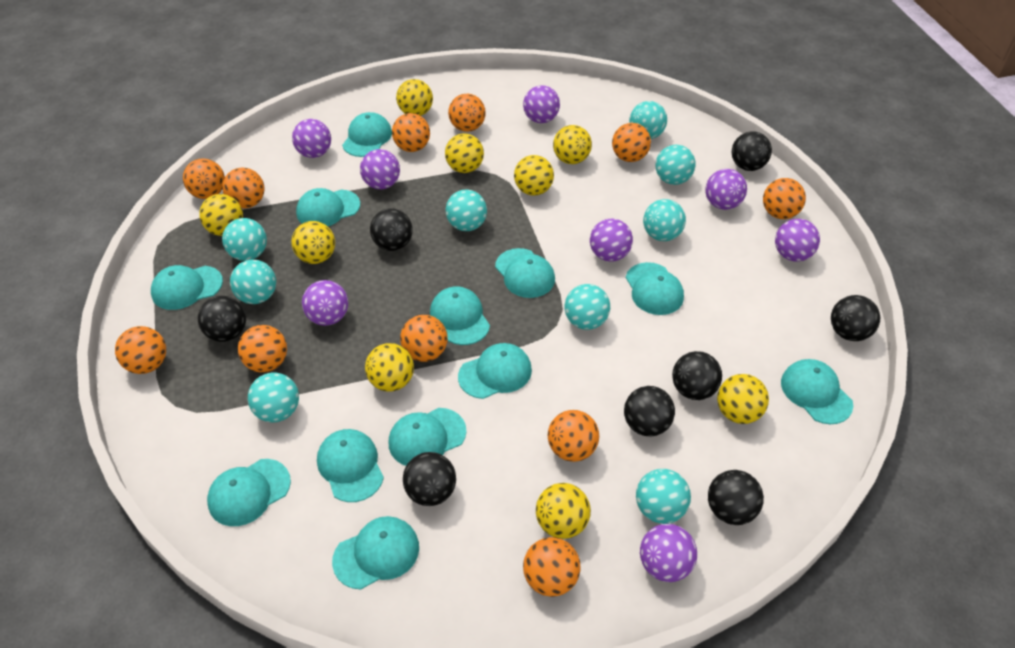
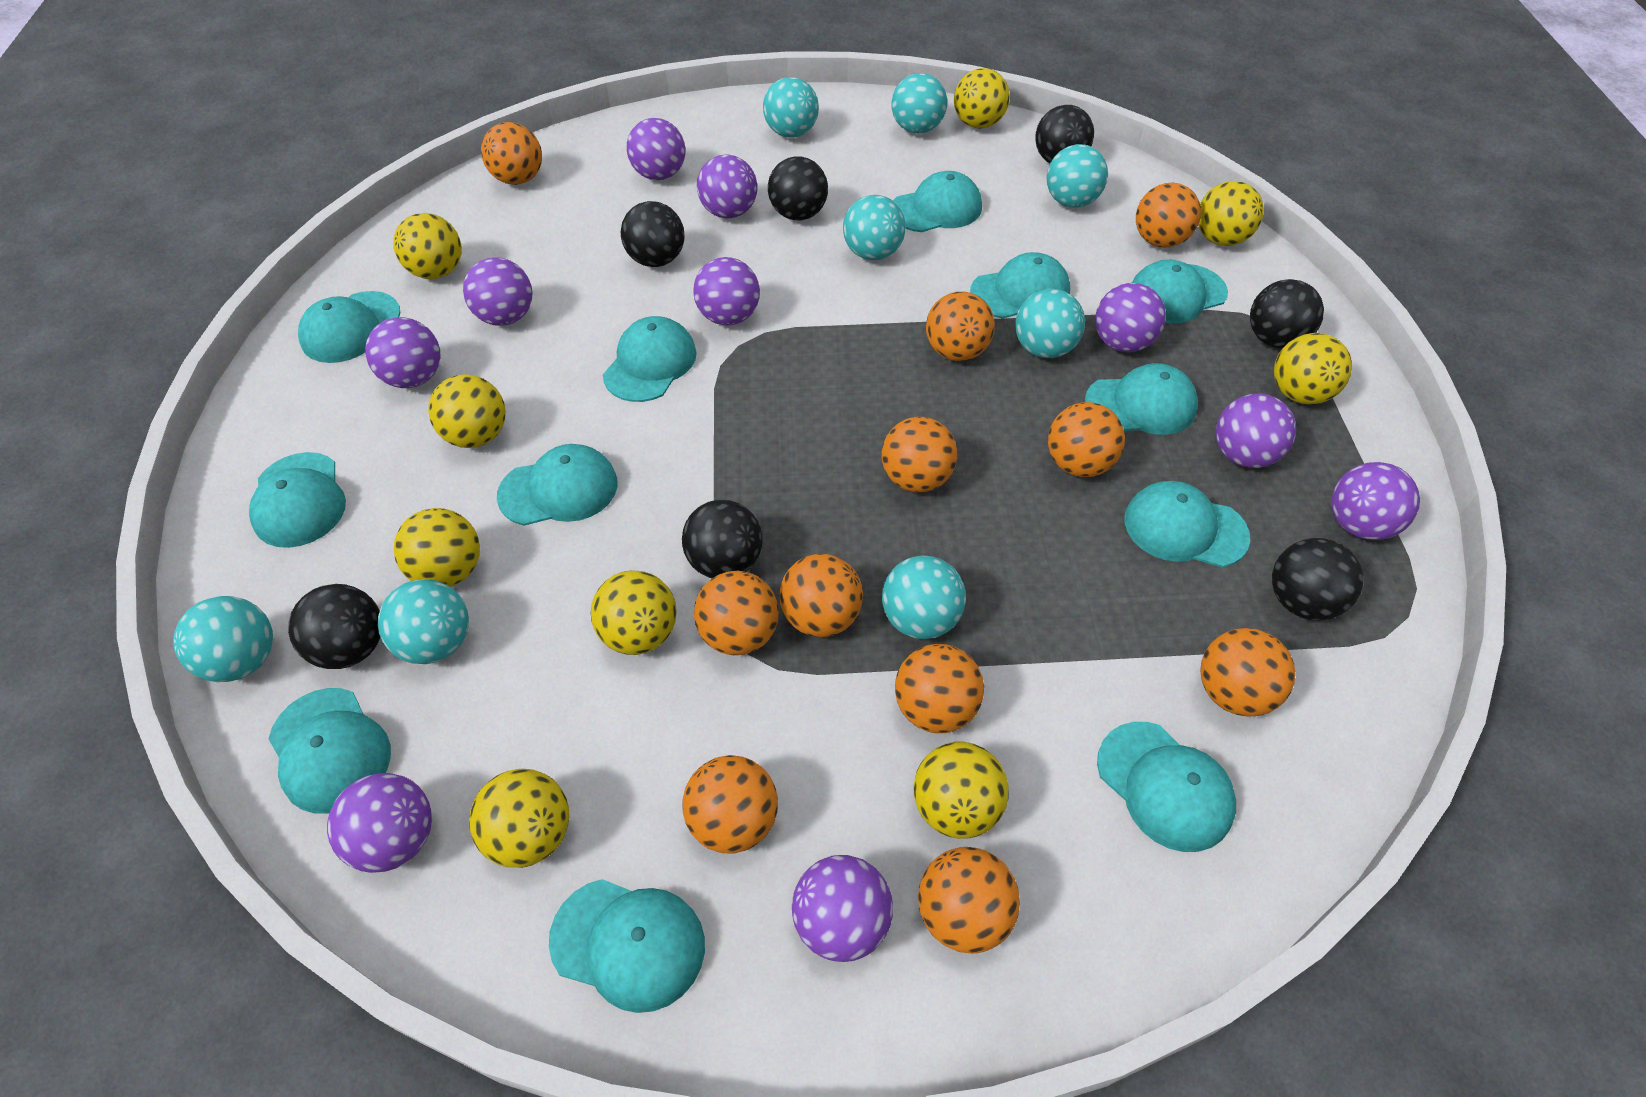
black ball: 8 -> 7
purple ball: 8 -> 10
turquoise ball: 9 -> 8

